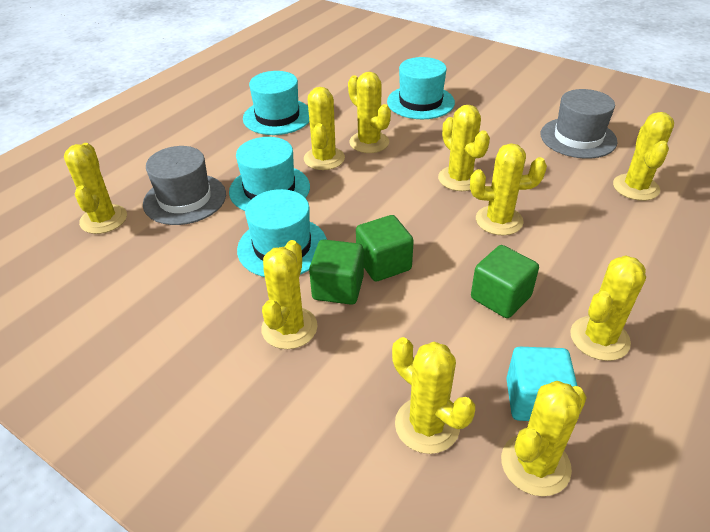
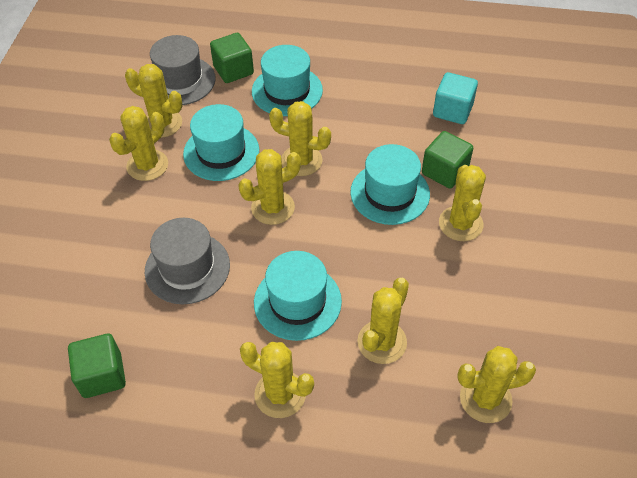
yellow cactus: 10 -> 8

